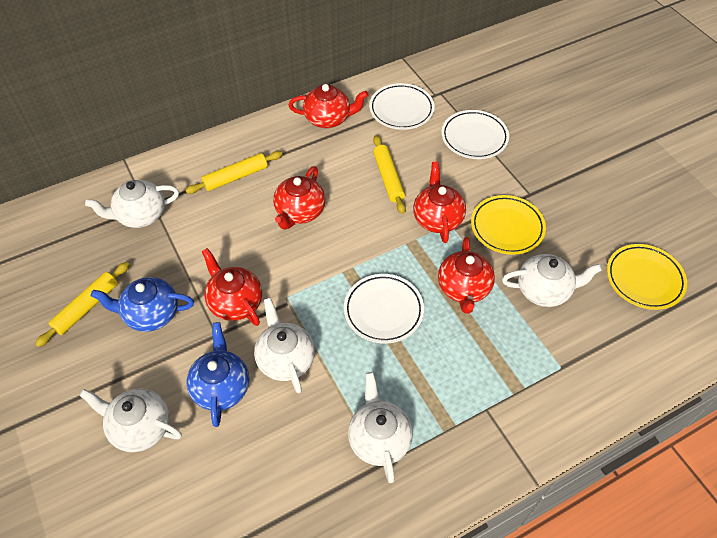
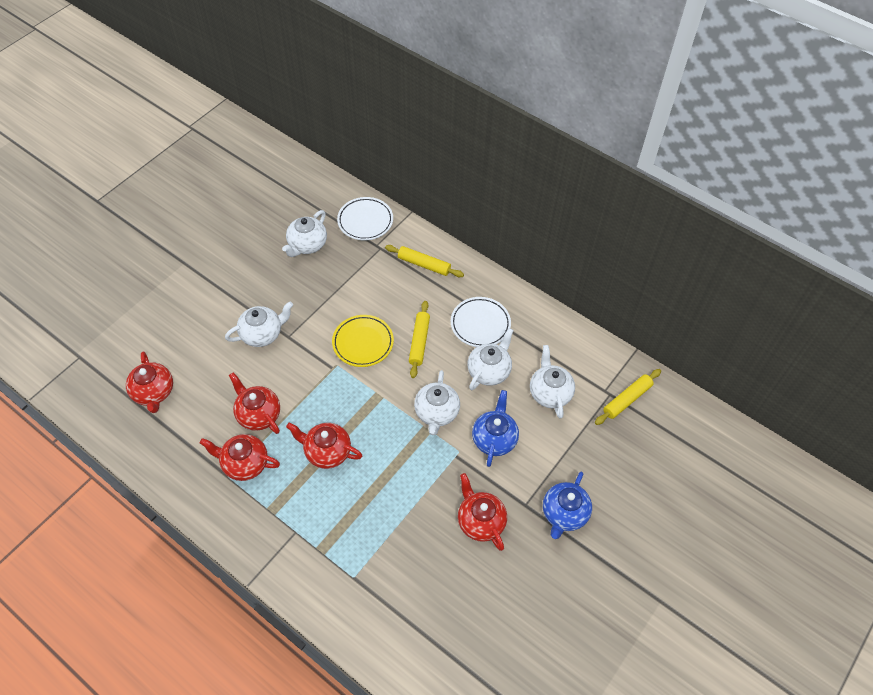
white plate: 3 -> 2
yellow plate: 2 -> 1

